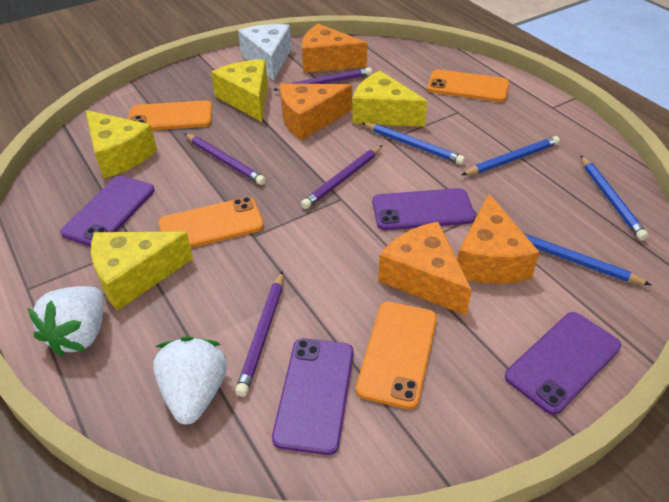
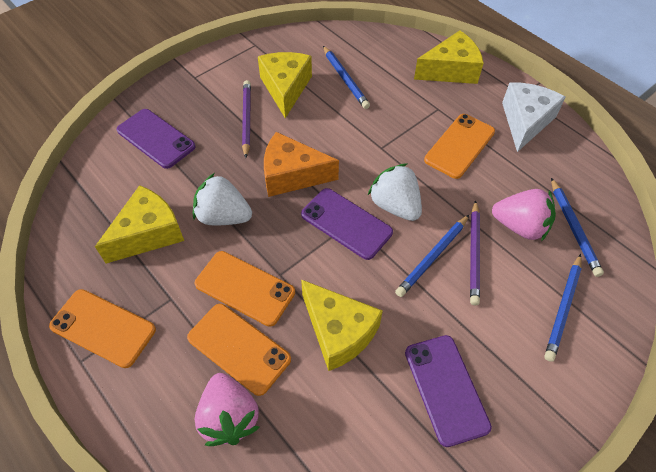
orange cheese: 4 -> 1
pink strawberry: 0 -> 2
purple pencil: 4 -> 2
purple phone: 4 -> 3

